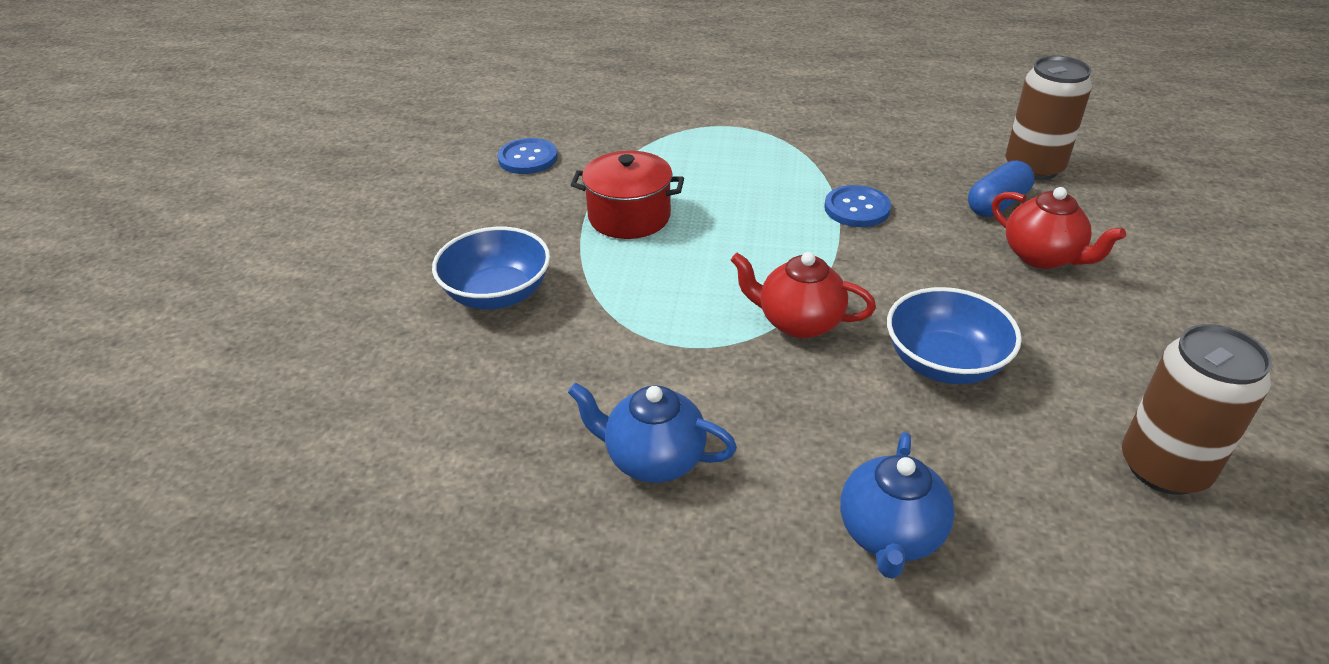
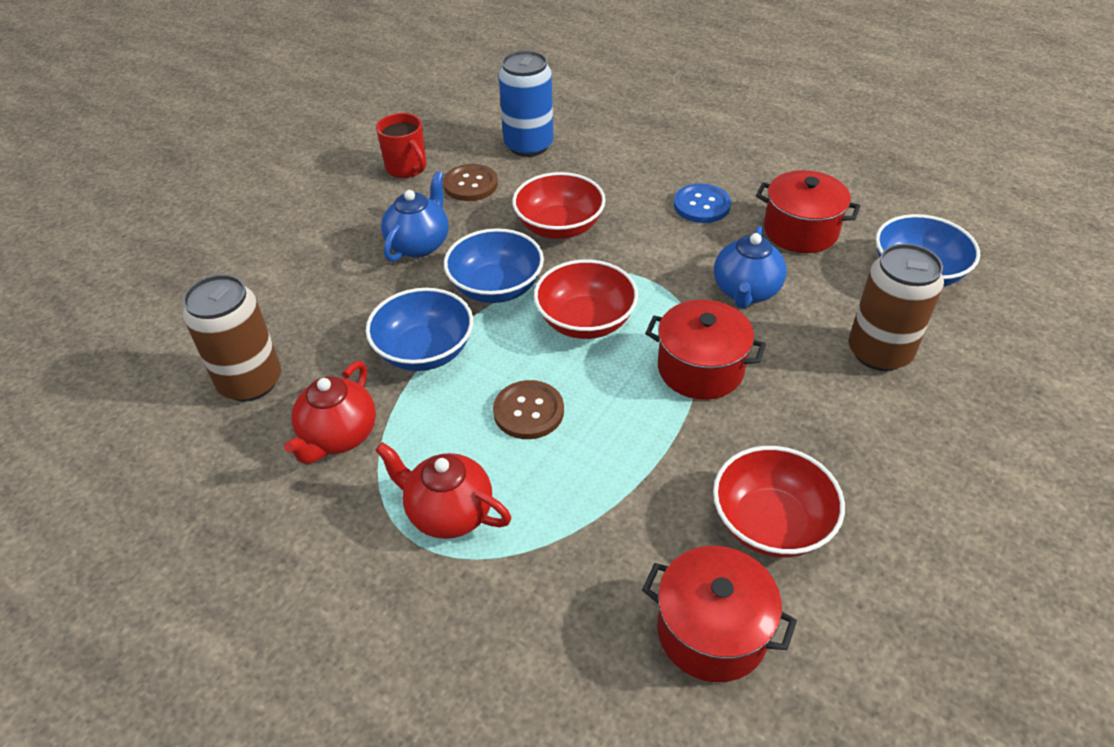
blue bowl: 2 -> 3
blue button: 2 -> 1
blue can: 0 -> 1
blue capsule: 1 -> 0
brown button: 0 -> 2
red bowl: 0 -> 3
red mug: 0 -> 1
red pot: 1 -> 3

